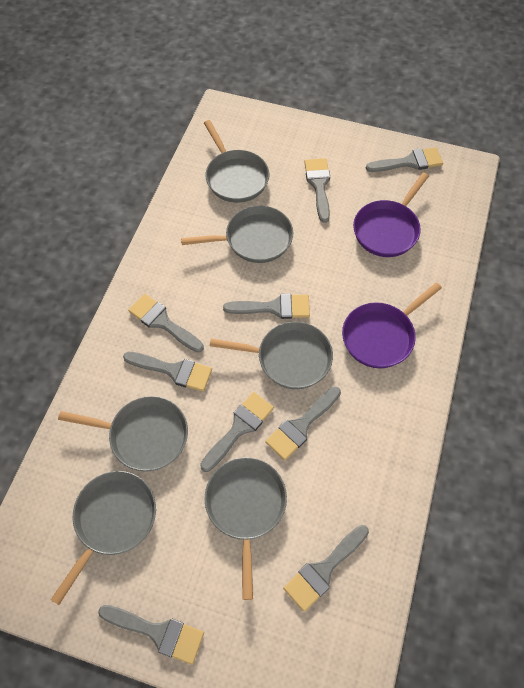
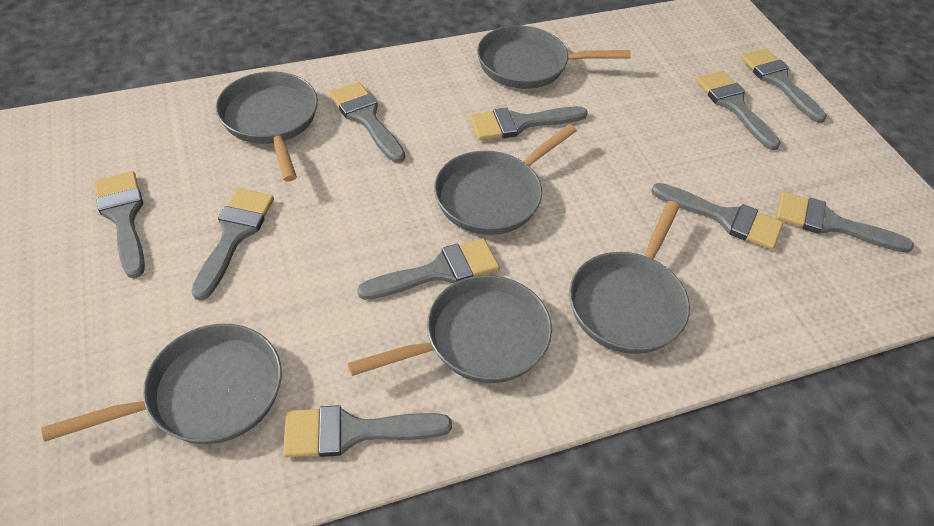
grey brush: 9 -> 10
purple pan: 2 -> 0

